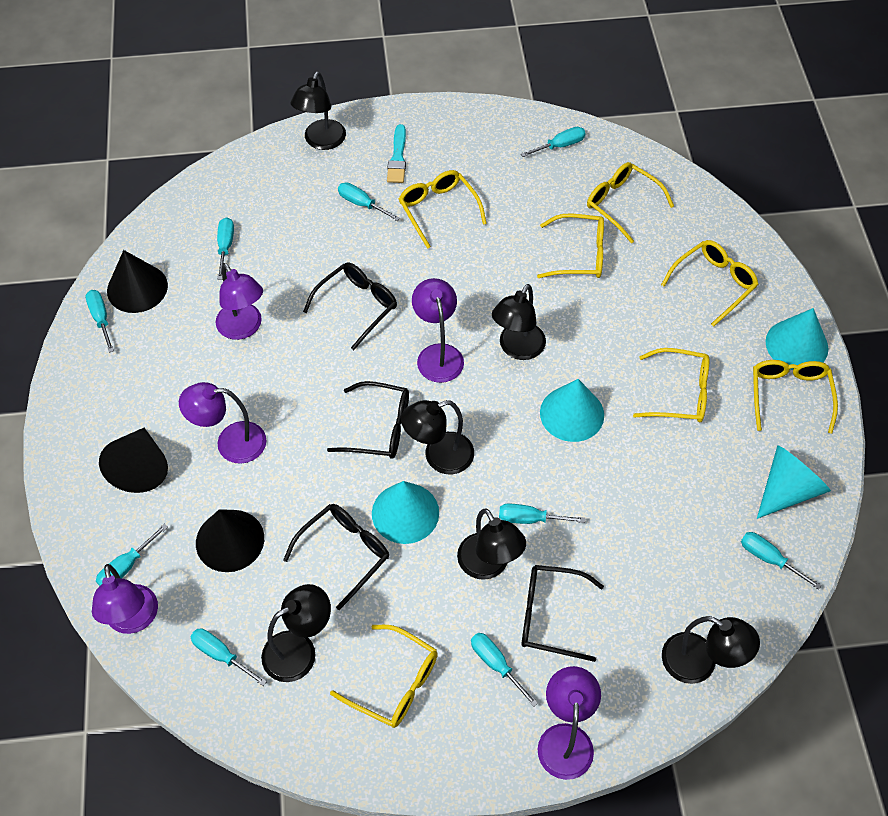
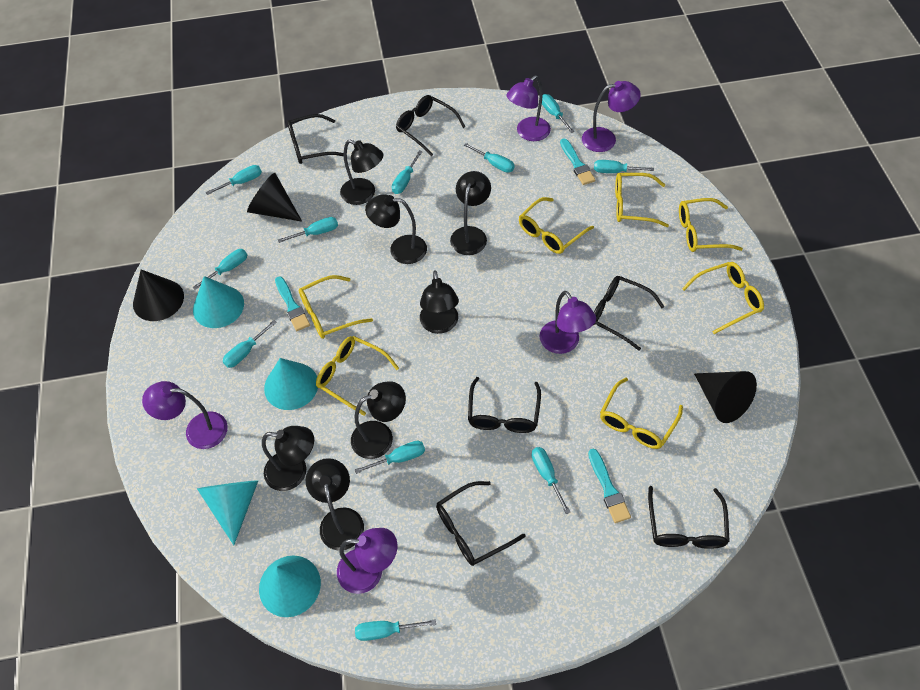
black glasses: 4 -> 6
black lamp: 6 -> 7
turquoise brush: 1 -> 3
turquoise screwdriver: 9 -> 11

